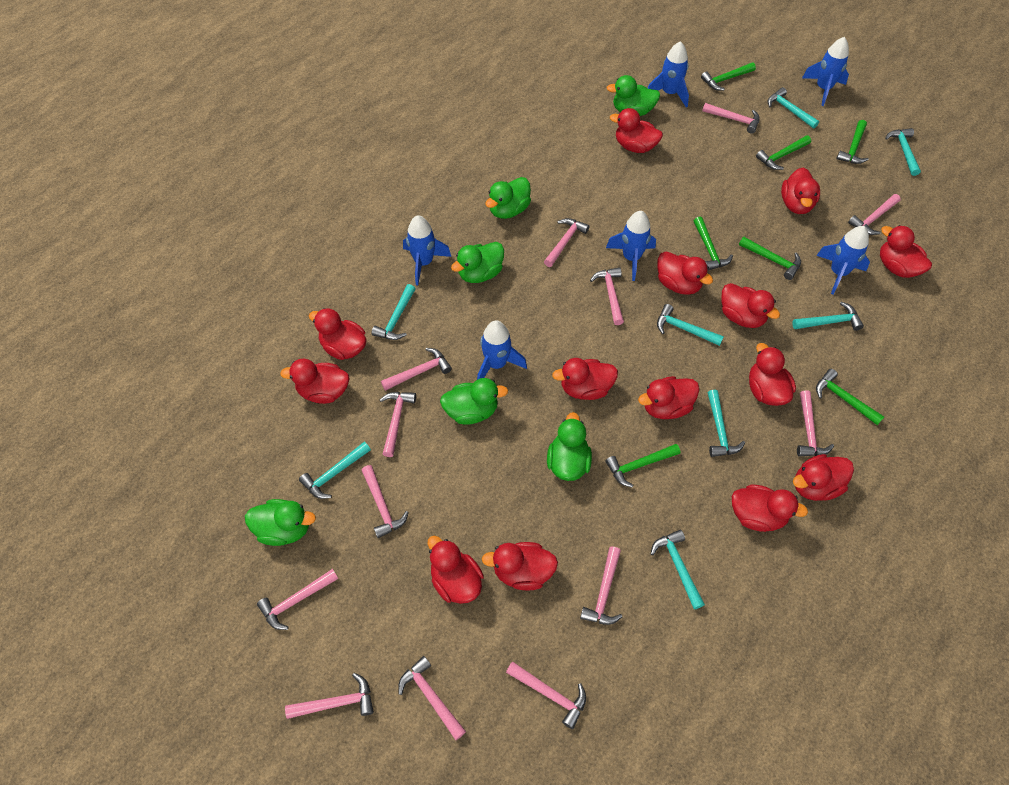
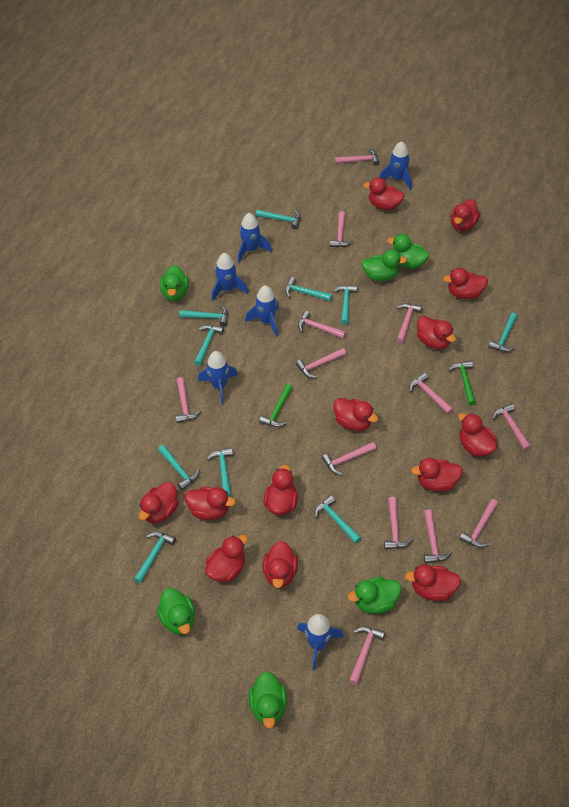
green hammer: 7 -> 2
red duck: 14 -> 13
turquoise hammer: 8 -> 10

